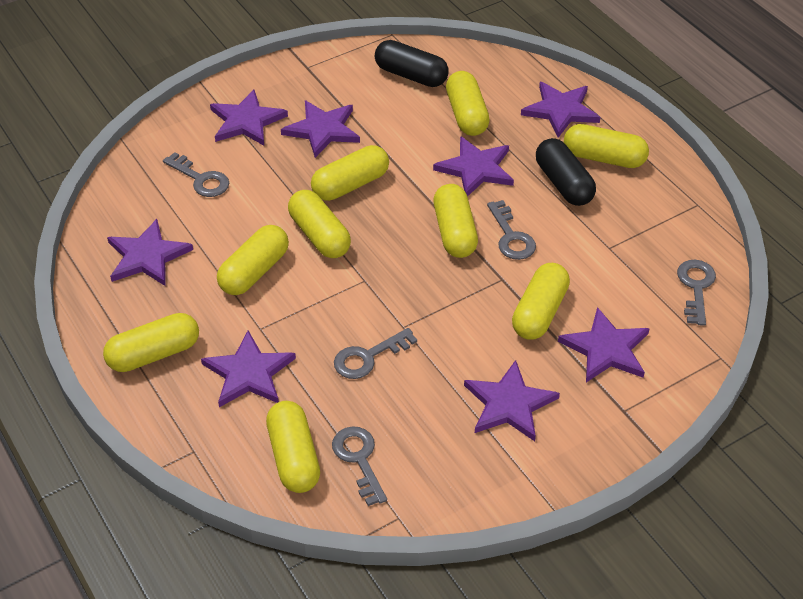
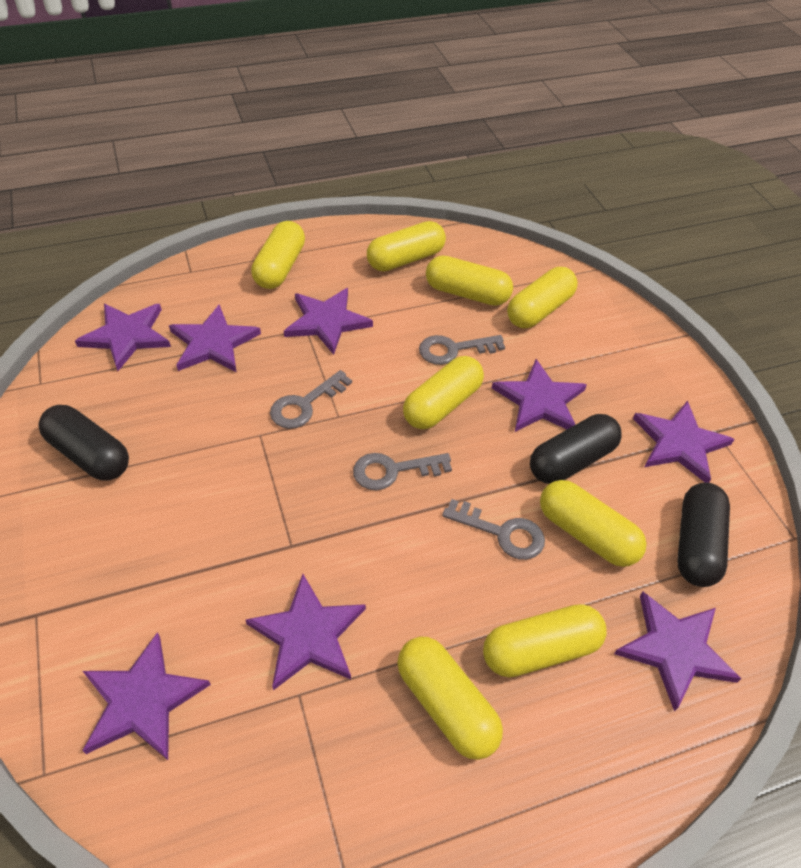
black capsule: 2 -> 3
grey key: 5 -> 4
yellow capsule: 9 -> 8

